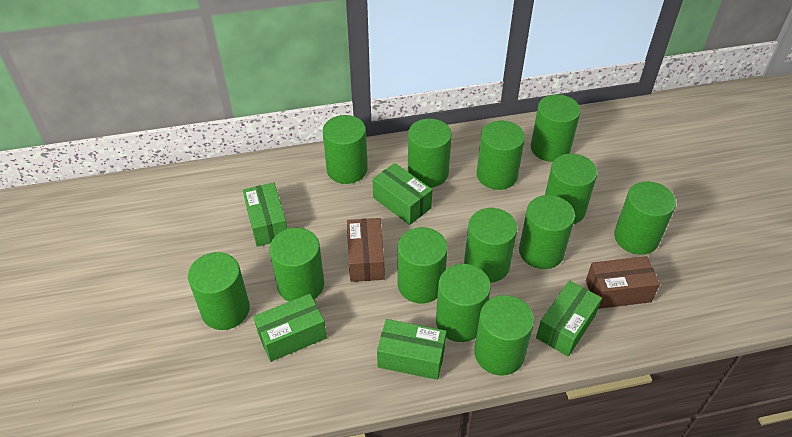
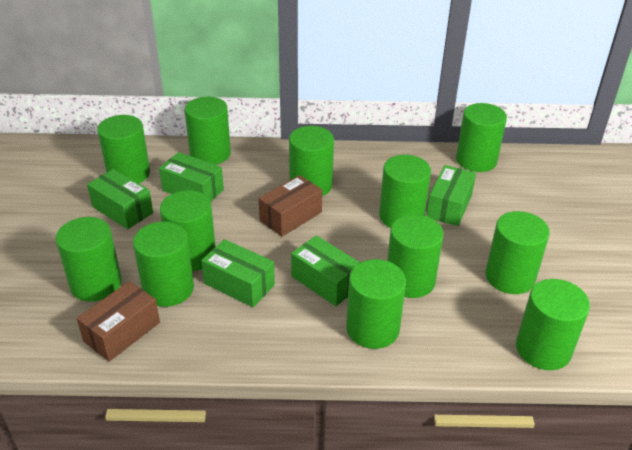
green cylinder: 13 -> 12

